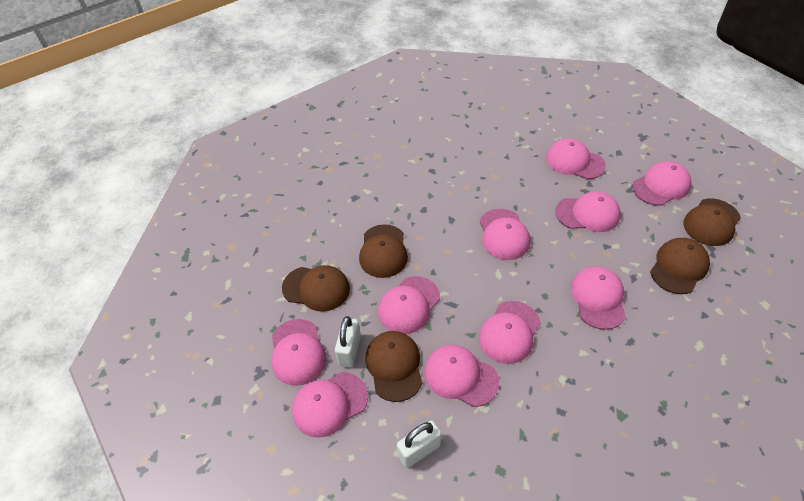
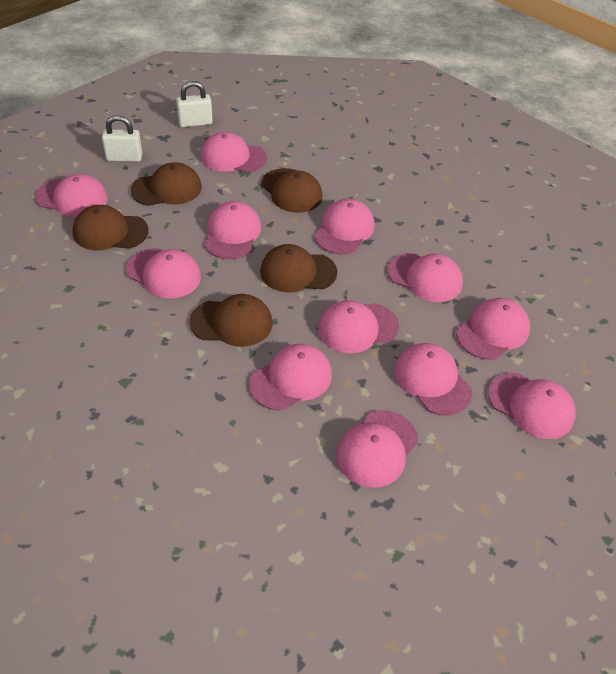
pink cap: 10 -> 12

